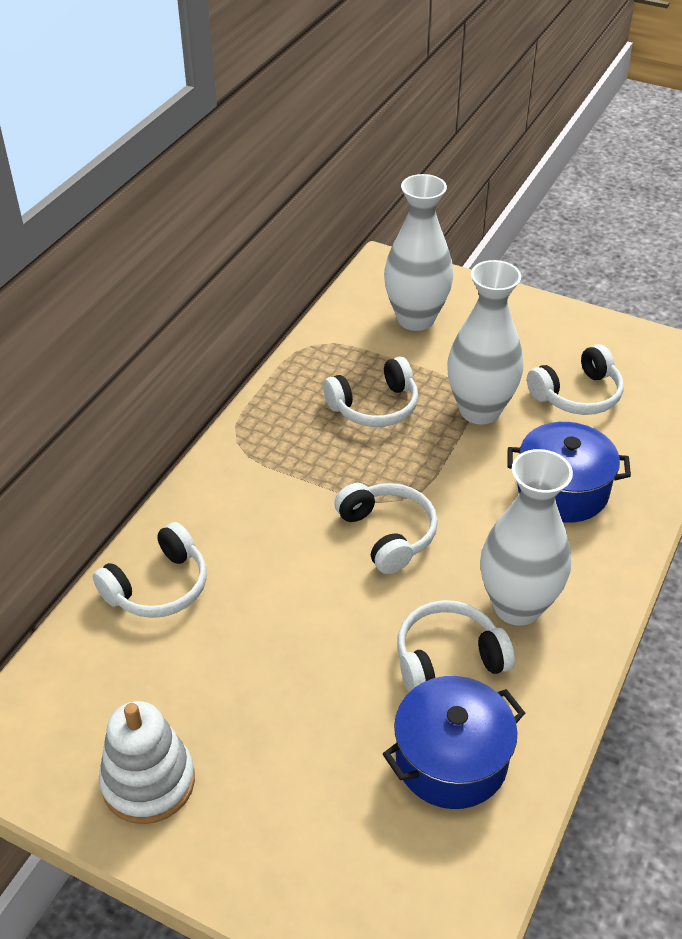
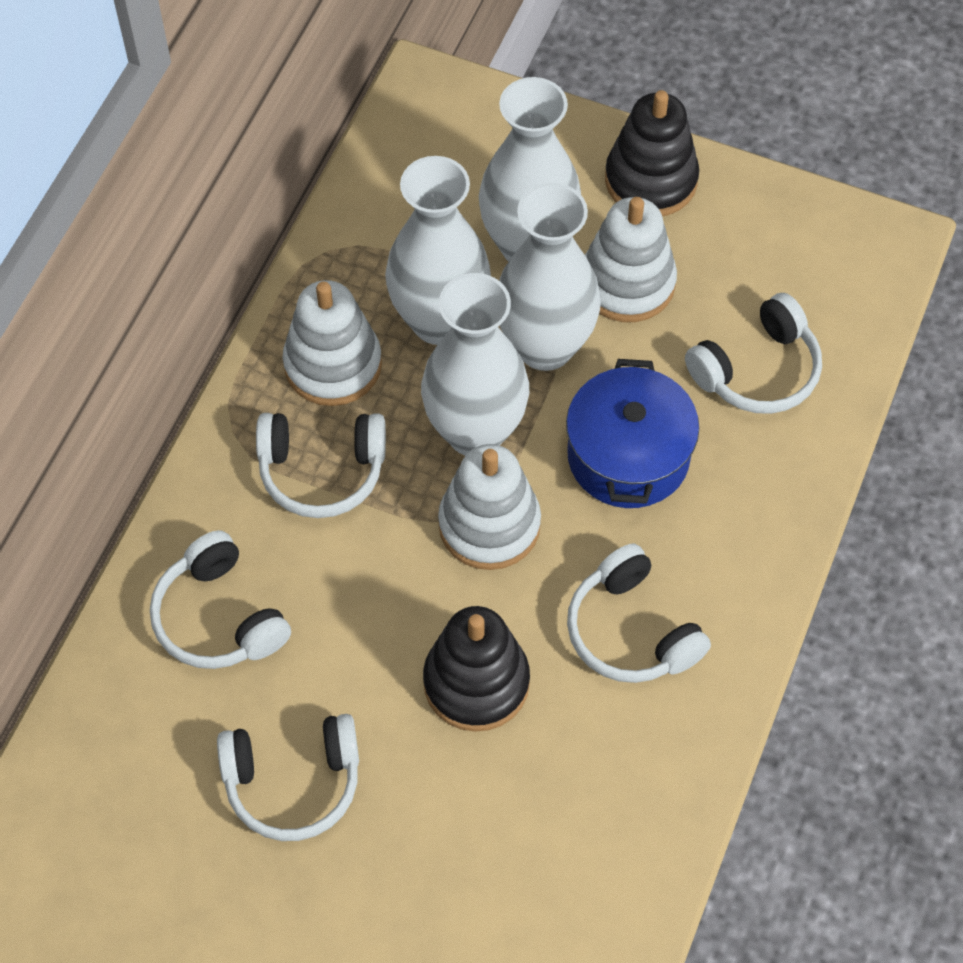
black stacking toy: 0 -> 2
blue pot: 2 -> 1
white stacking toy: 1 -> 3
white vase: 3 -> 4

